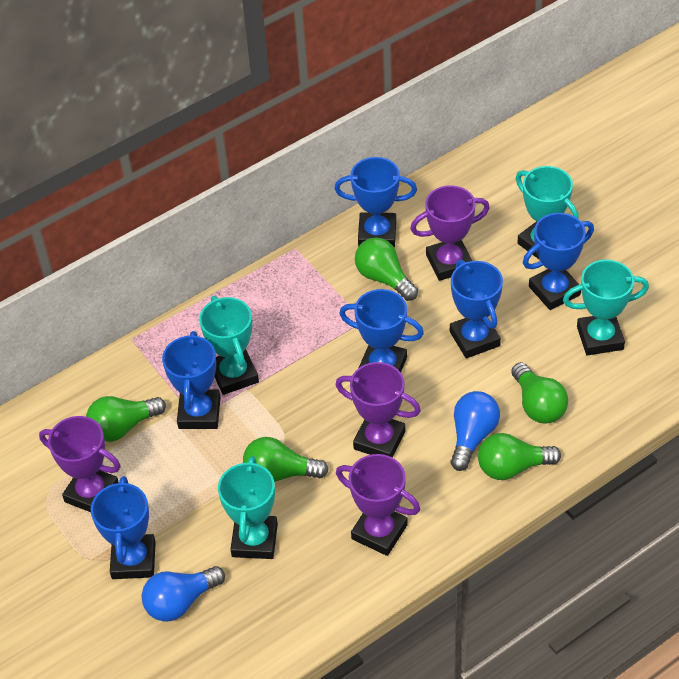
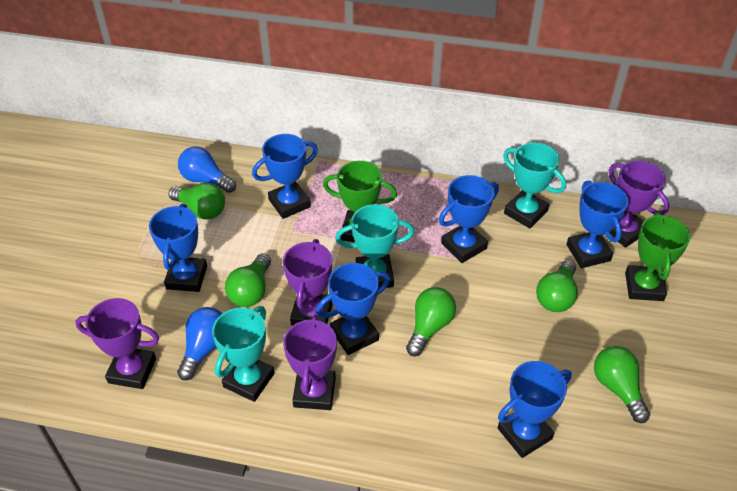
green trophy: 0 -> 2
turquoise trophy: 4 -> 3

